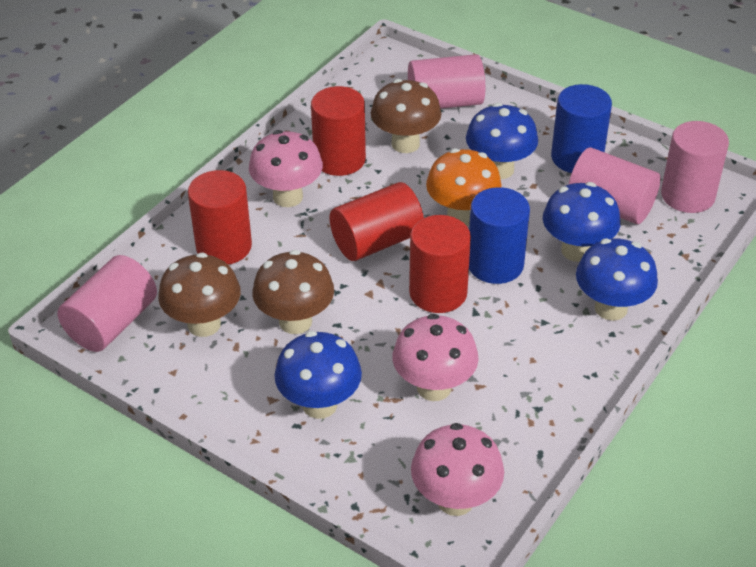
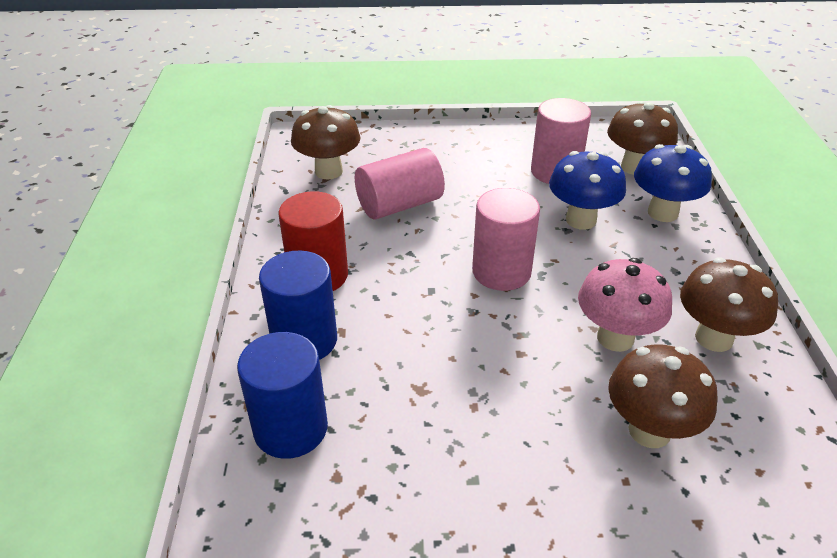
blue mushroom: 4 -> 2
brown mushroom: 3 -> 4
orange mushroom: 1 -> 0
pink cylinder: 4 -> 3
pink mushroom: 3 -> 1
red cylinder: 4 -> 1

